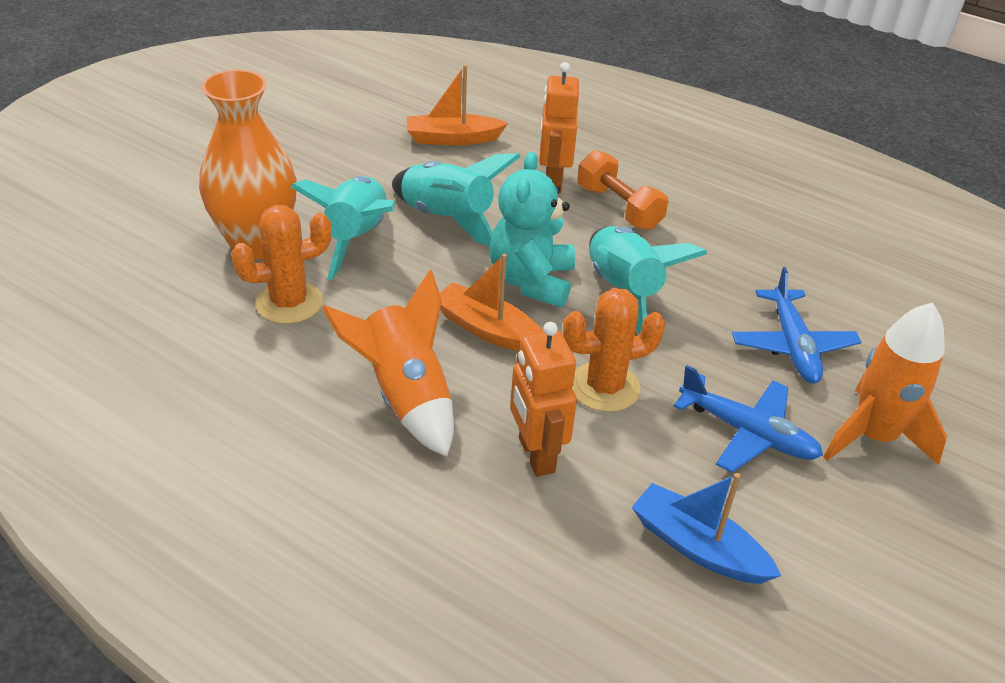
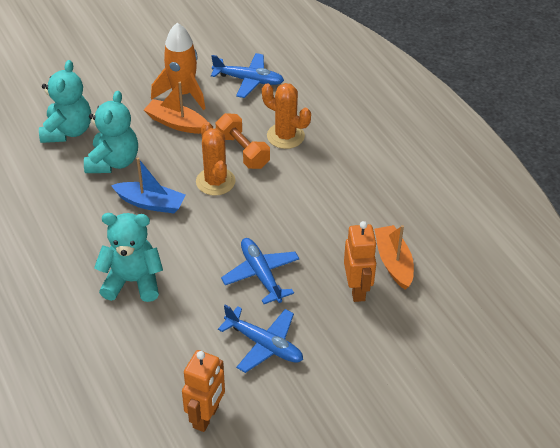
blue plane: 2 -> 3
orange rocket: 2 -> 1
orange vase: 1 -> 0
turquoise rocket: 3 -> 0
turquoise teddy bear: 1 -> 3

